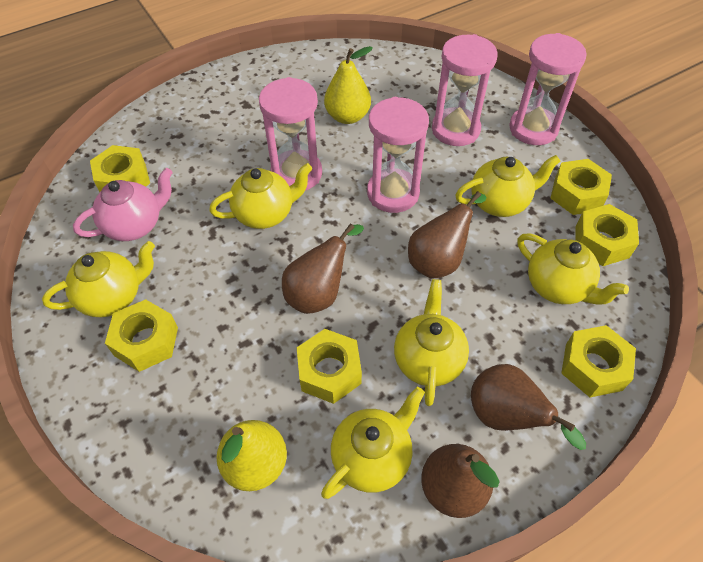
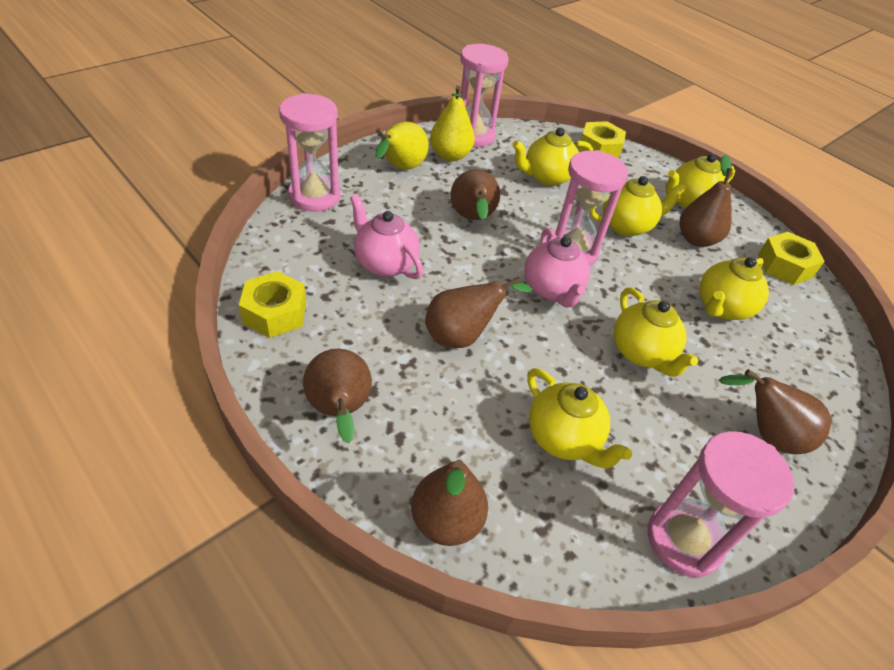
brown pear: 4 -> 6
pink teapot: 1 -> 2
yellow nut: 6 -> 3

